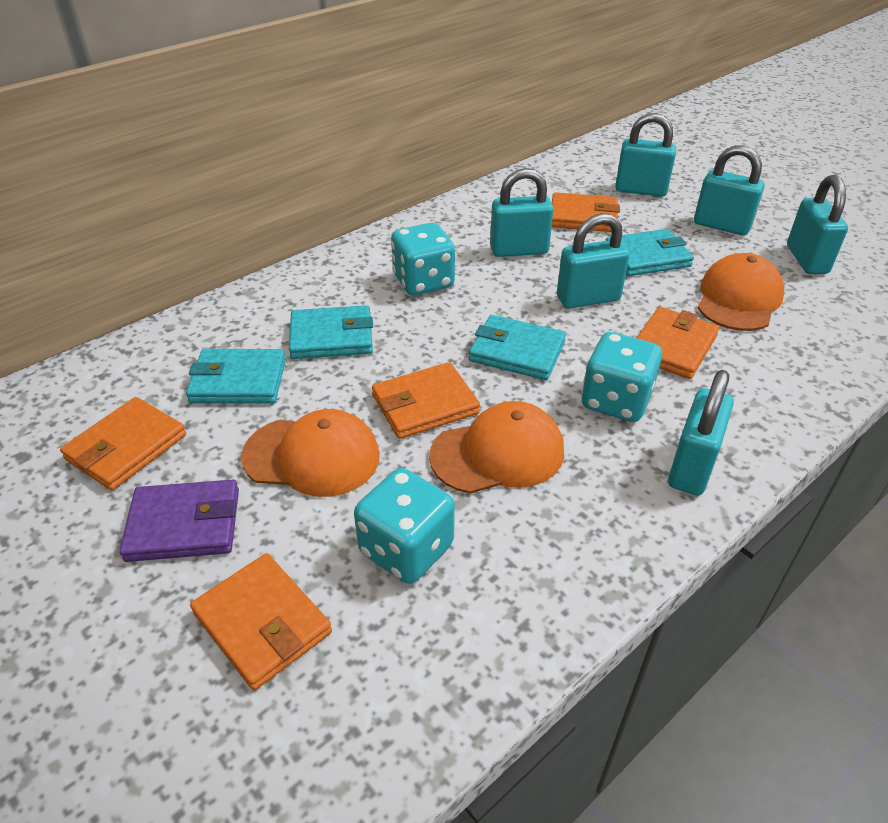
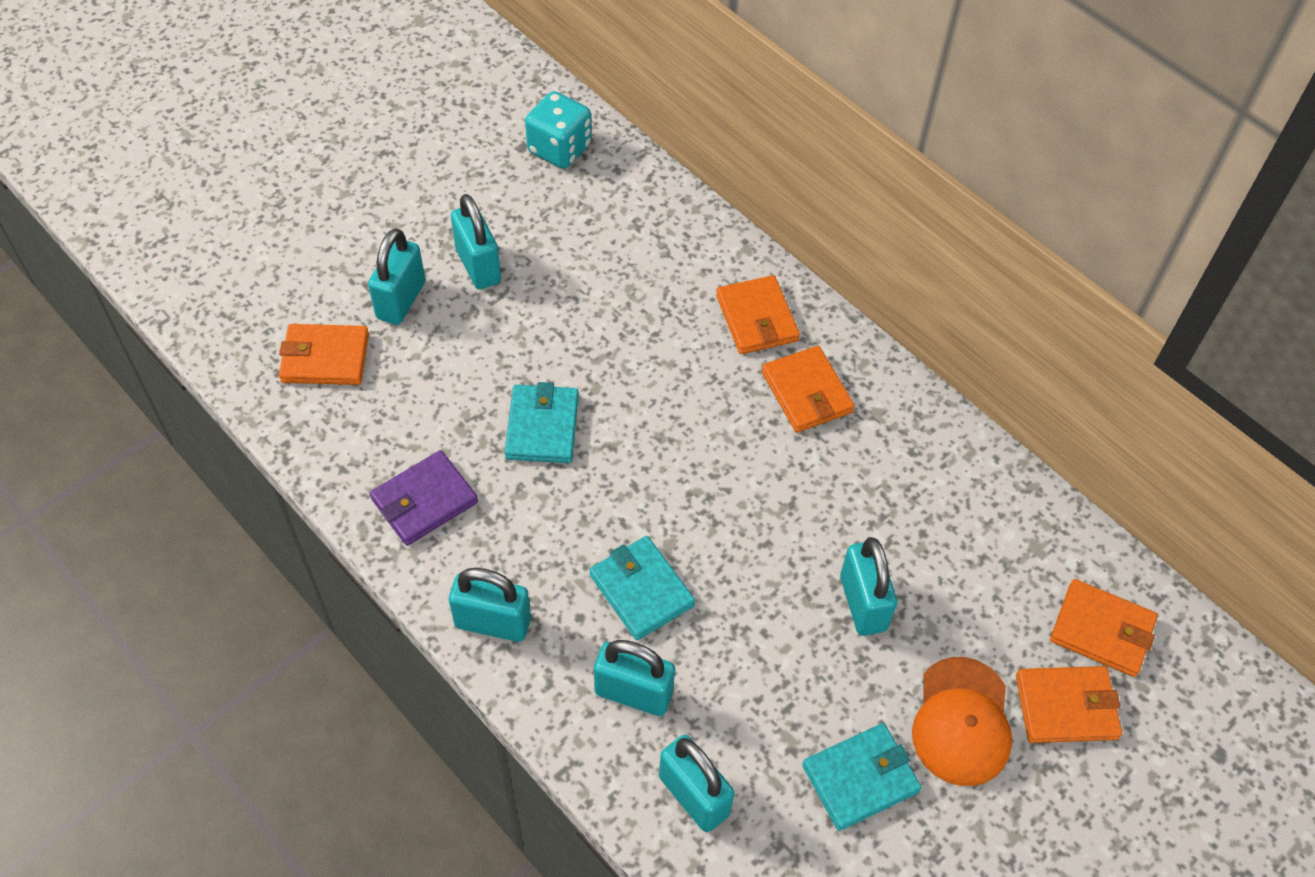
orange cap: 3 -> 1
turquoise dice: 3 -> 1
turquoise wallet: 4 -> 3

